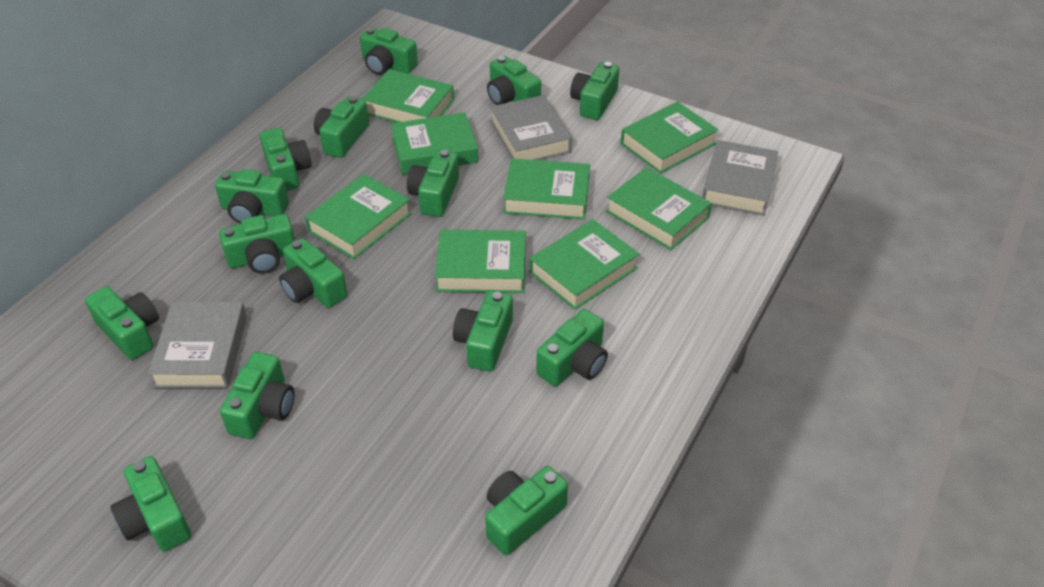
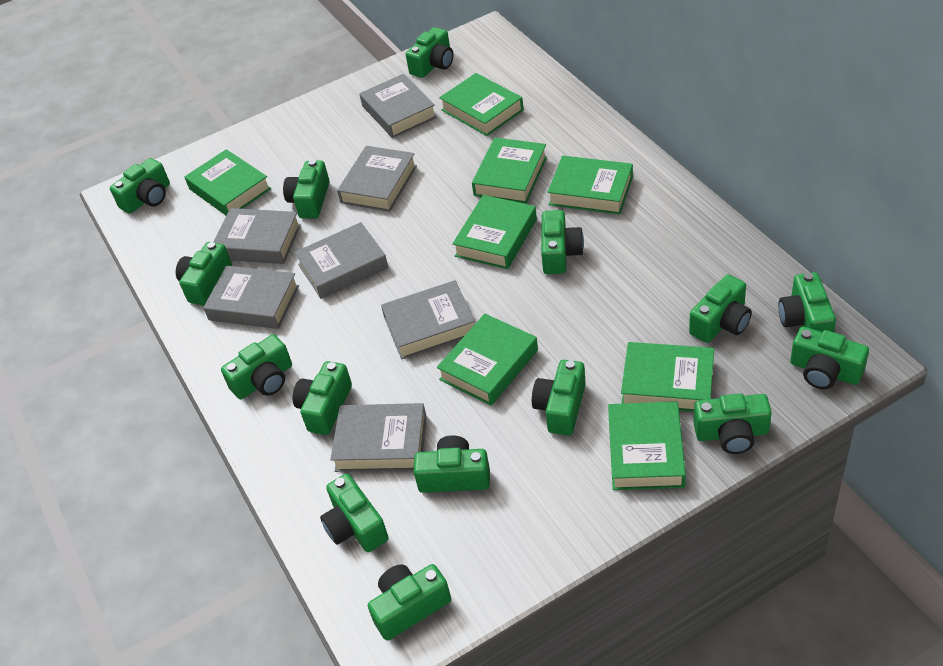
grey book: 3 -> 7

